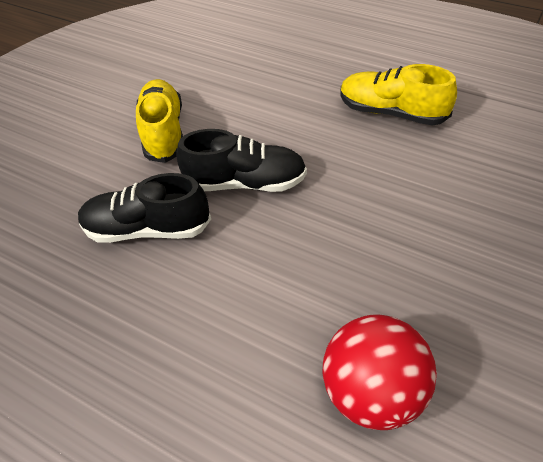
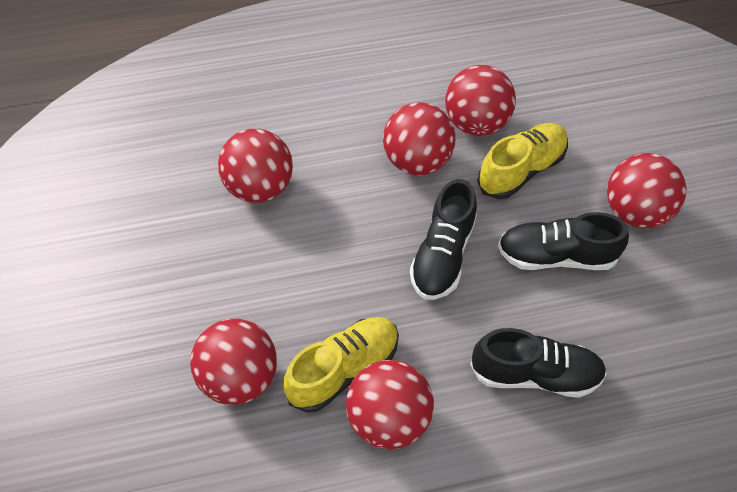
black shoe: 2 -> 3
red ball: 1 -> 6

